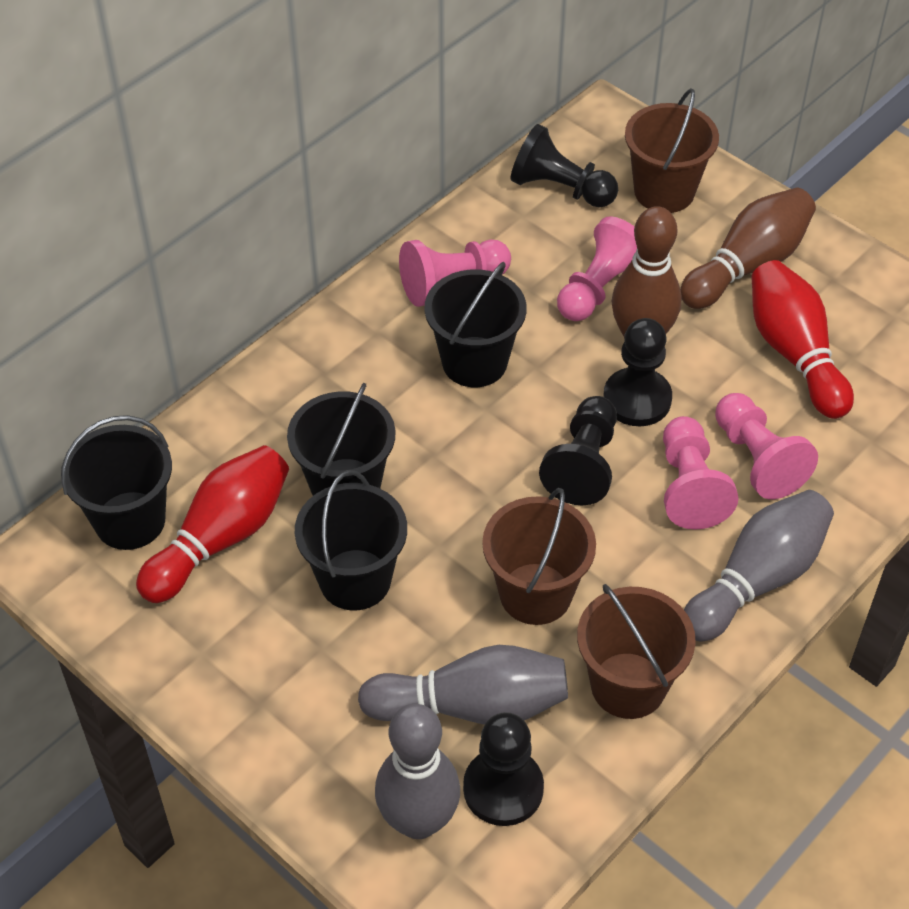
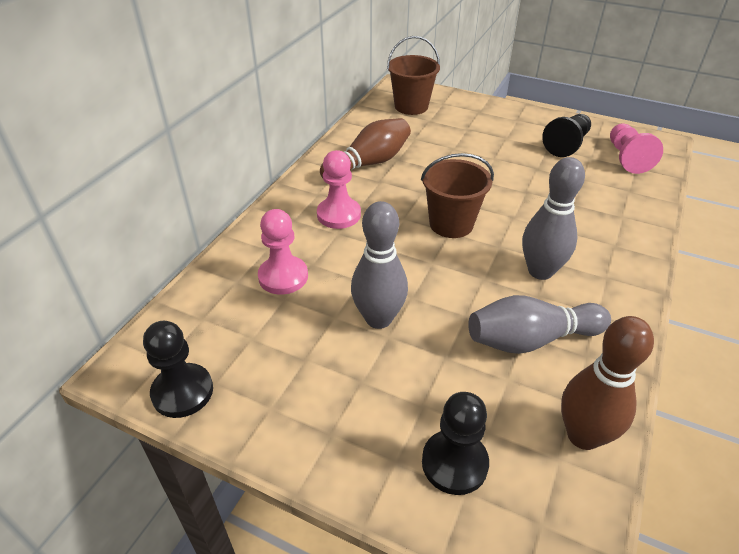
black bucket: 4 -> 0
black pawn: 4 -> 3
brown bucket: 3 -> 2
pink pawn: 4 -> 3
red bowling pin: 2 -> 0

